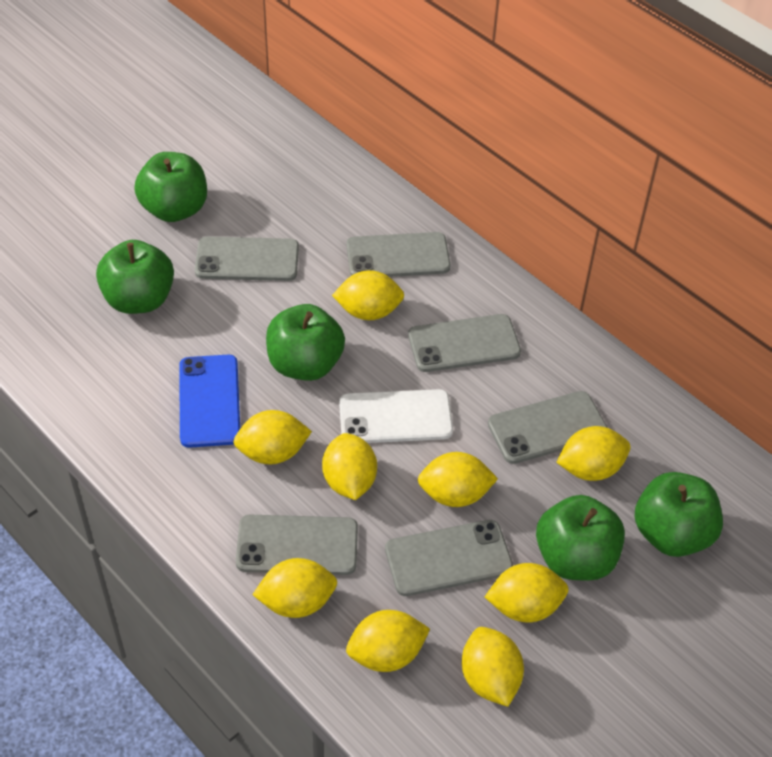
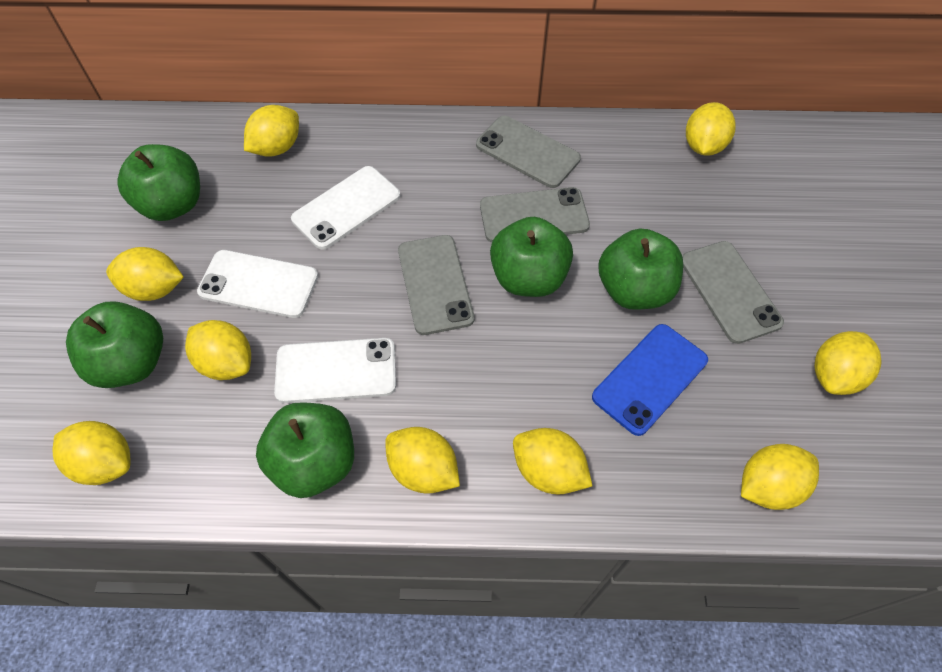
grey phone: 6 -> 4
white phone: 1 -> 3

